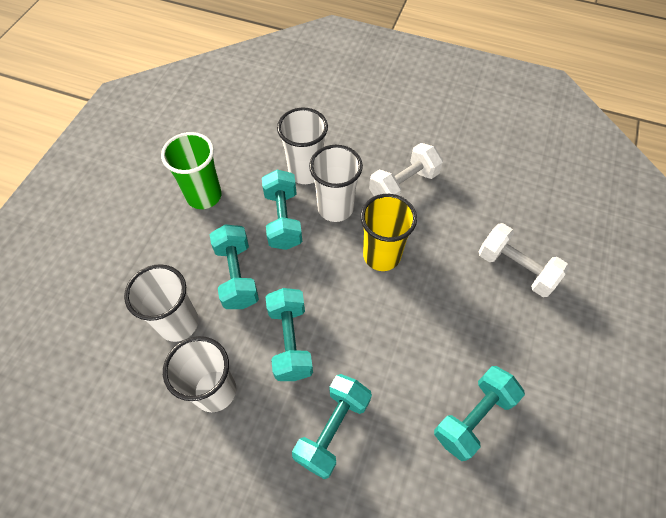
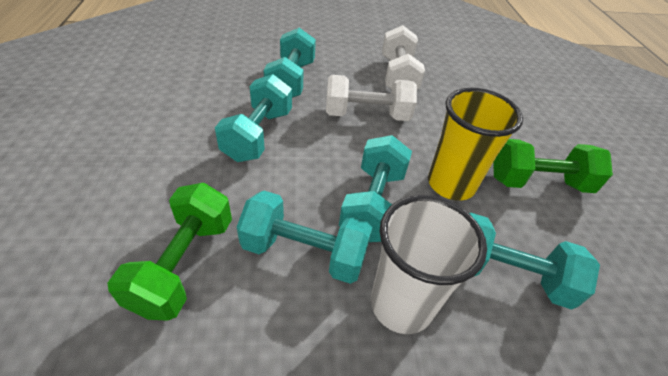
green cup: 1 -> 0
green dumbbell: 0 -> 2
white cup: 4 -> 1

